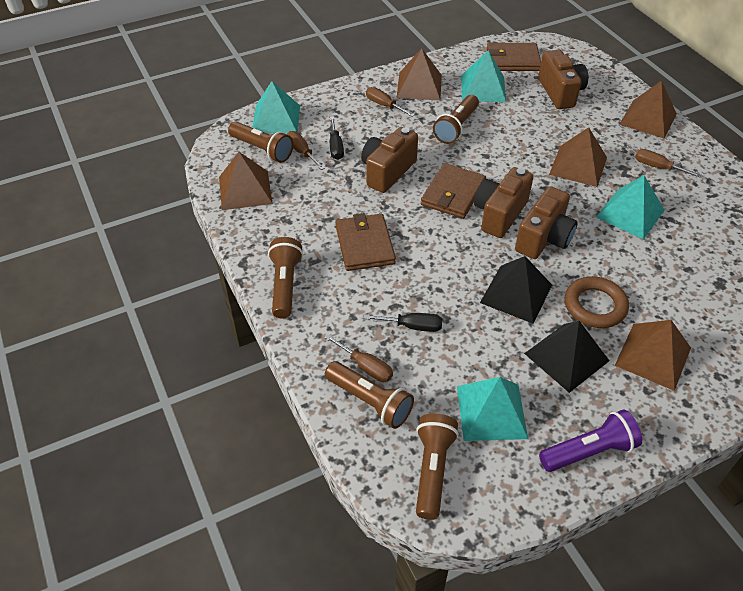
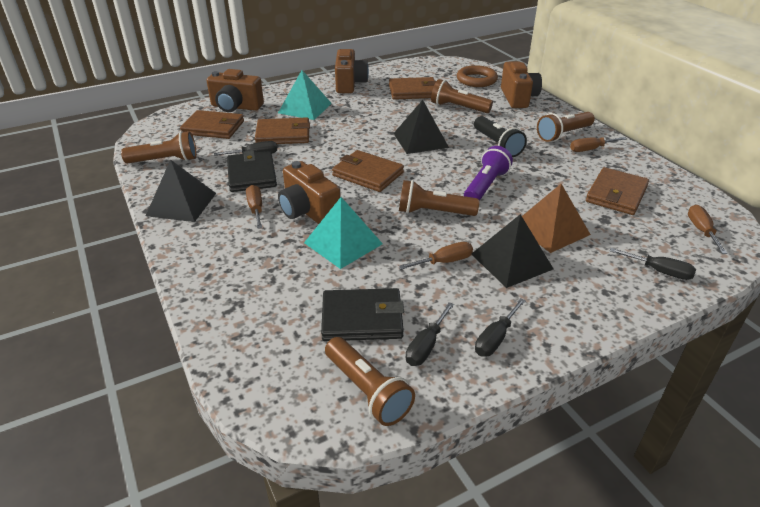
black flashlight: 0 -> 1
black pyramid: 2 -> 3
black screwdriver: 2 -> 4
black wallet: 0 -> 2
brown pyramid: 5 -> 1
brown wallet: 3 -> 5
turquoise pyramid: 4 -> 2

